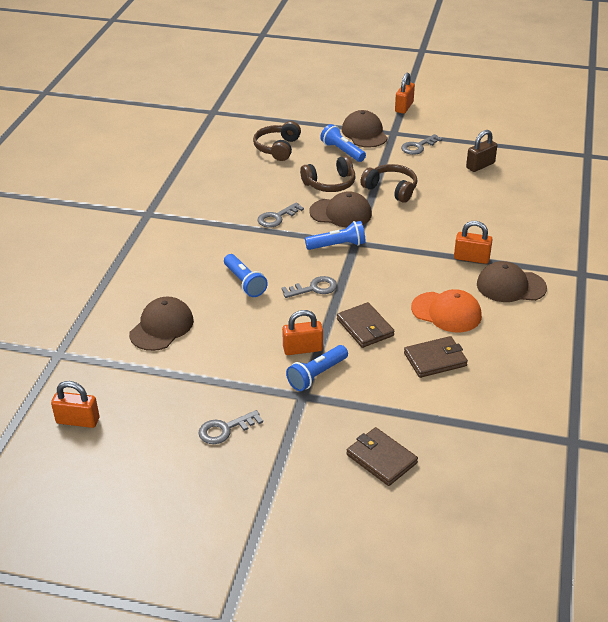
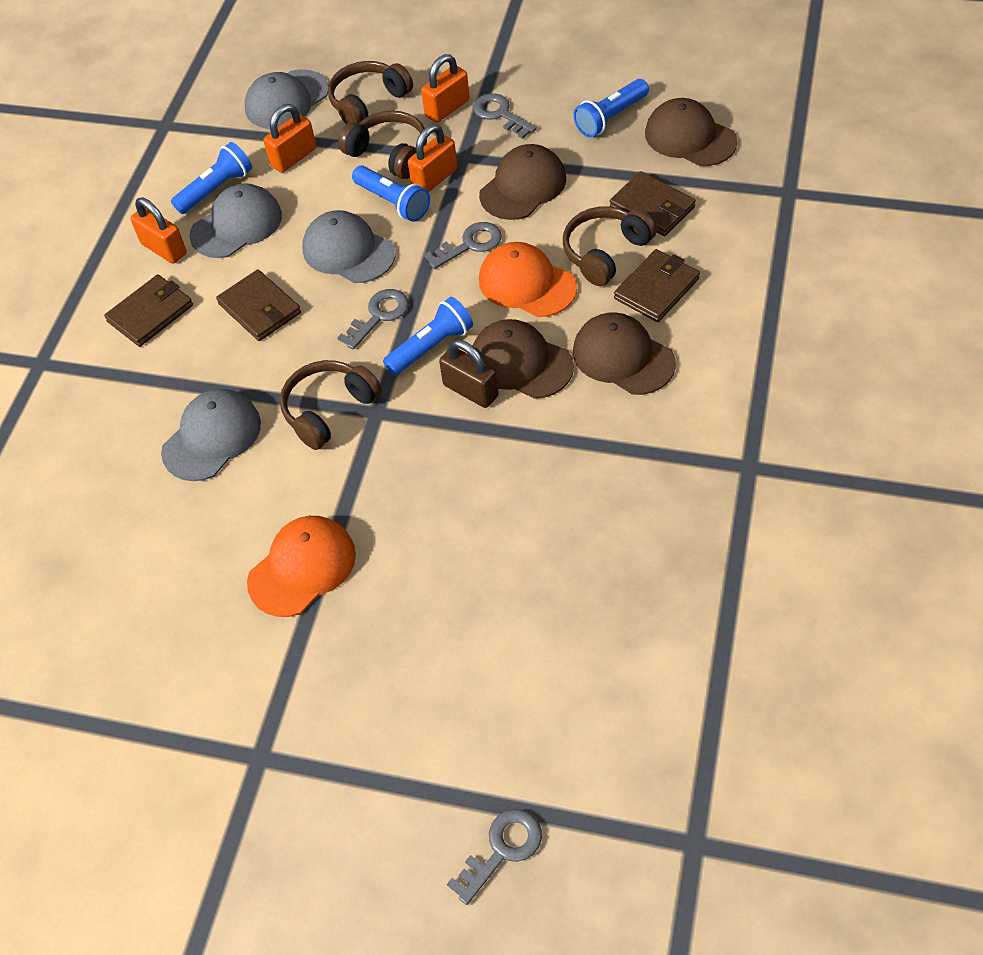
brown headphones: 3 -> 4
brown wallet: 3 -> 4
grey cap: 0 -> 4
orange cap: 1 -> 2

